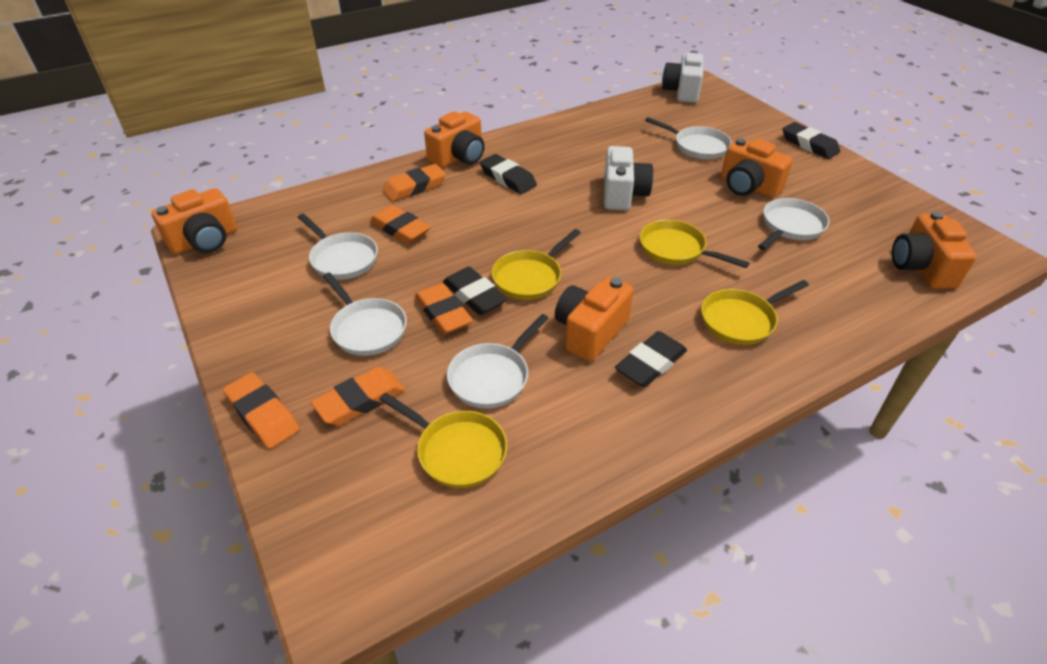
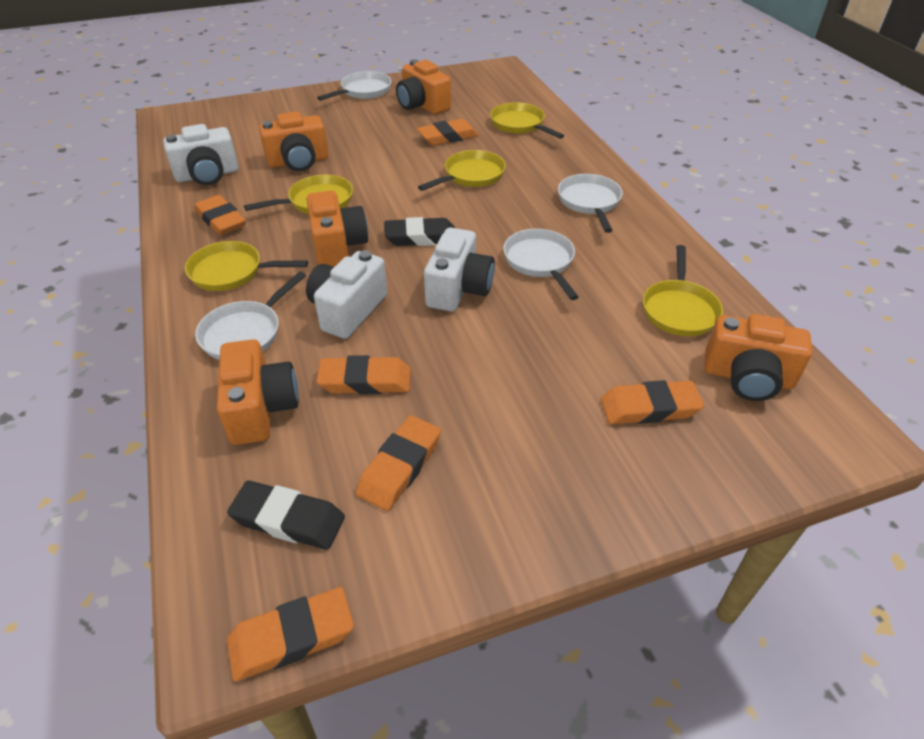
black eraser: 4 -> 2
orange eraser: 5 -> 6
white camera: 2 -> 3
white pan: 5 -> 4
yellow pan: 4 -> 5

